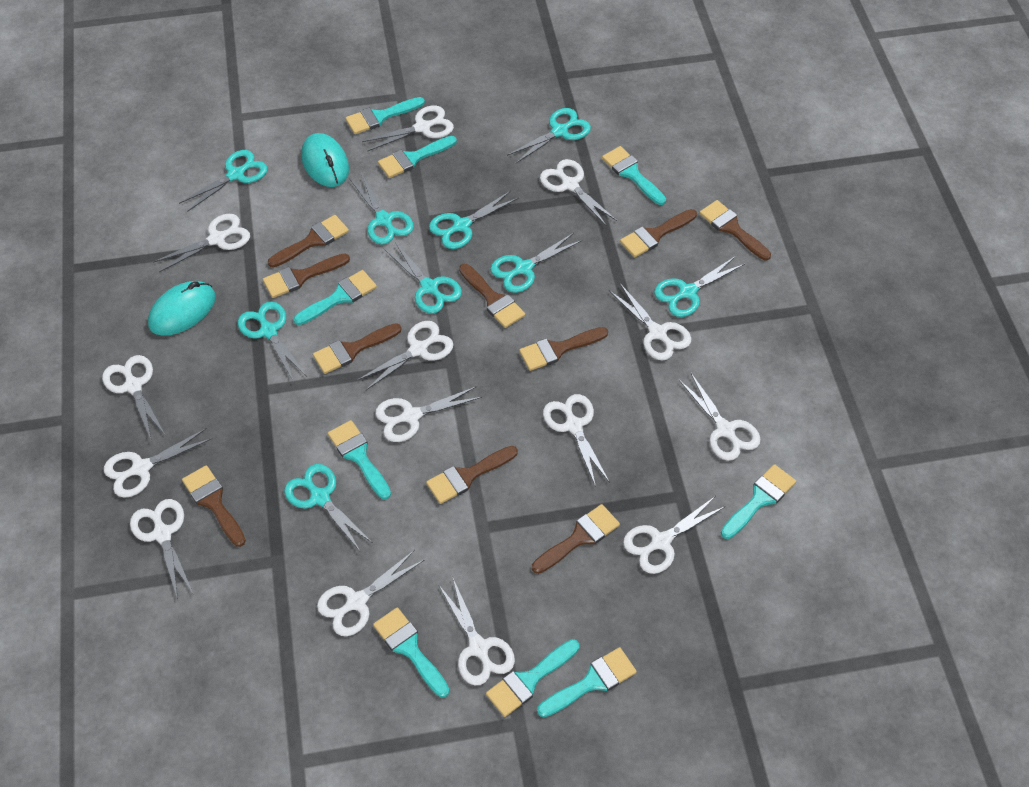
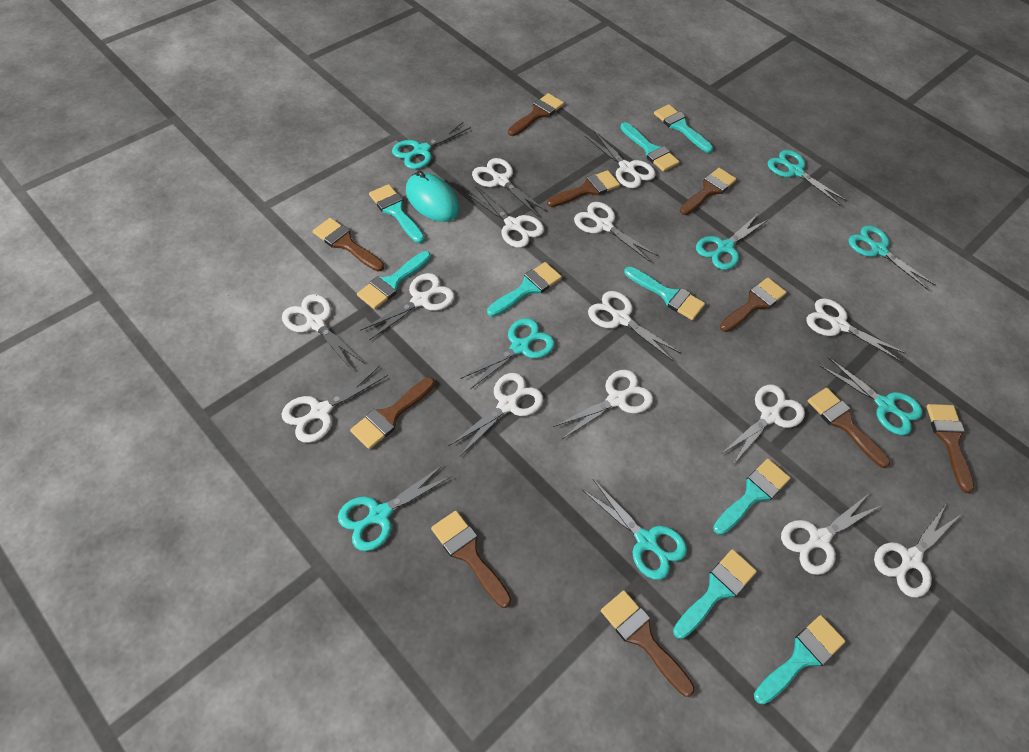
turquoise mouse: 2 -> 1
turquoise scissors: 9 -> 8

